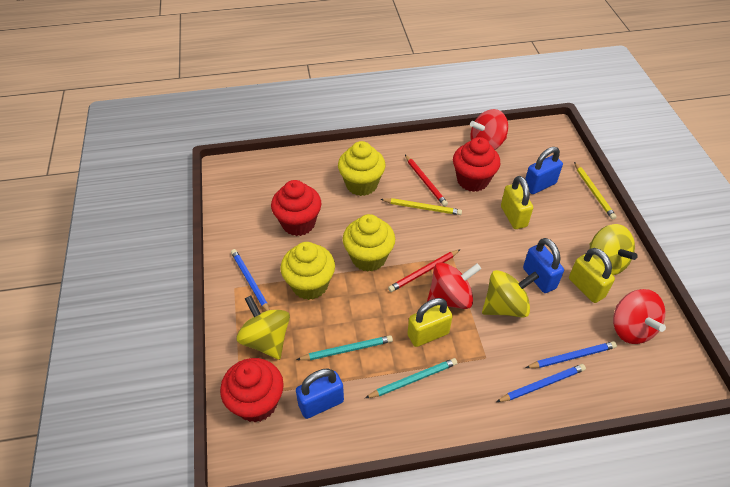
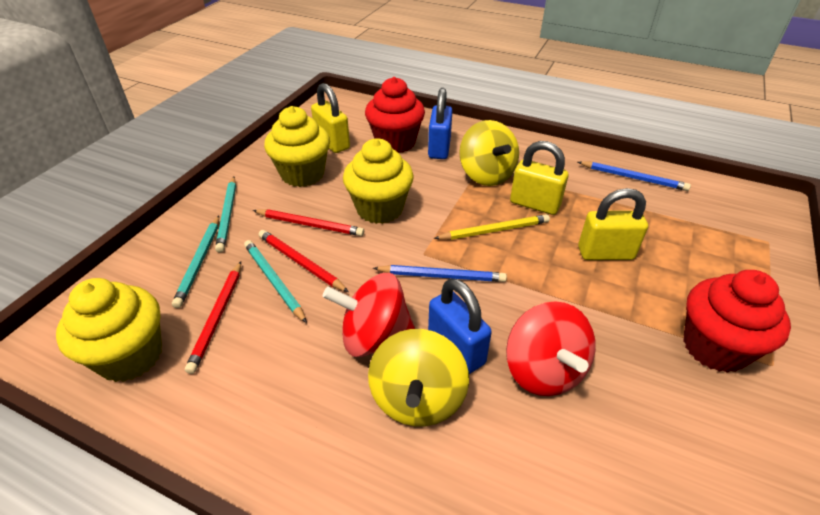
blue padlock: 3 -> 2
blue pencil: 3 -> 2
red cupcake: 3 -> 2
red pencil: 2 -> 3
red spinning top: 3 -> 2
turquoise pencil: 2 -> 3
yellow pencil: 2 -> 1
yellow spinning top: 3 -> 2

